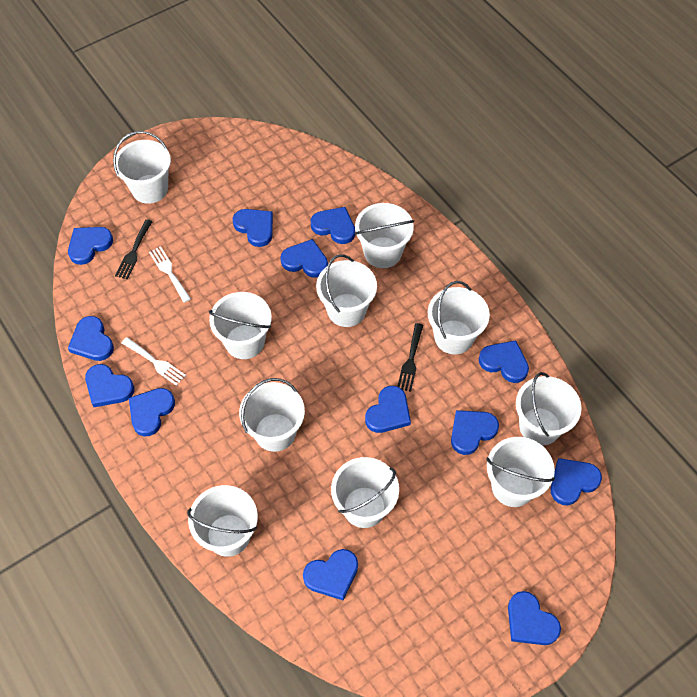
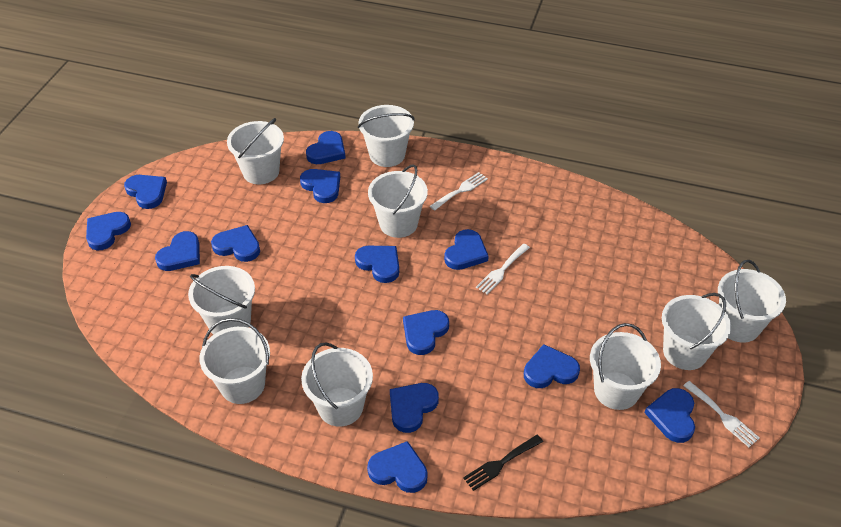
black fork: 2 -> 1
white bucket: 10 -> 9
white fork: 2 -> 3

